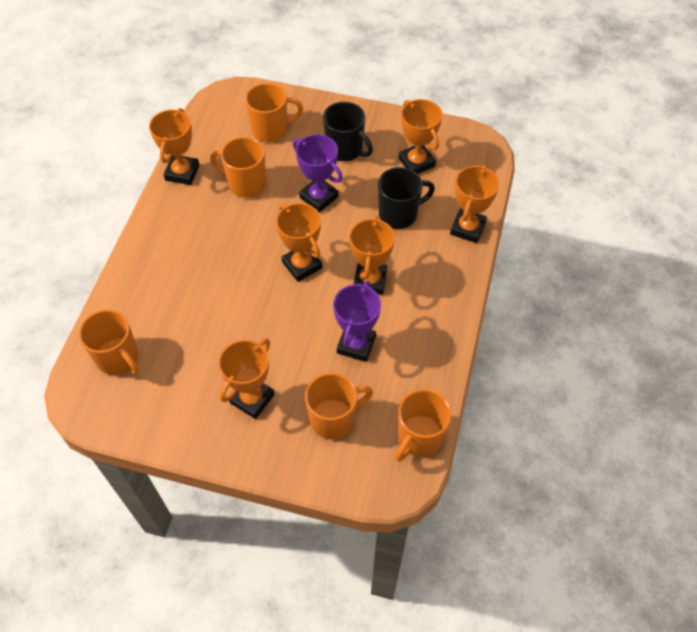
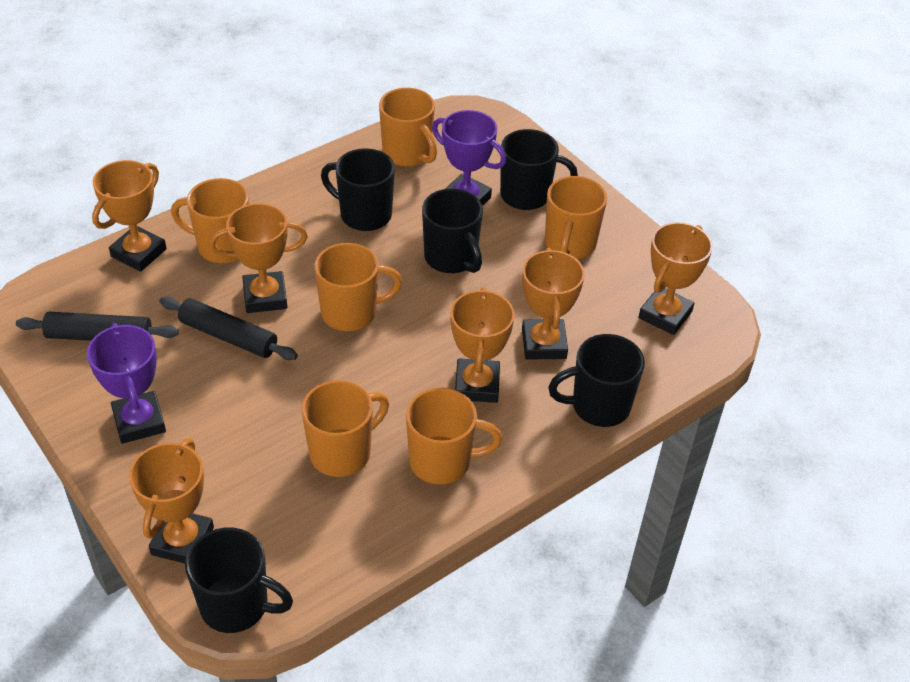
black mug: 2 -> 5
black rolling pin: 0 -> 2
orange mug: 5 -> 6

